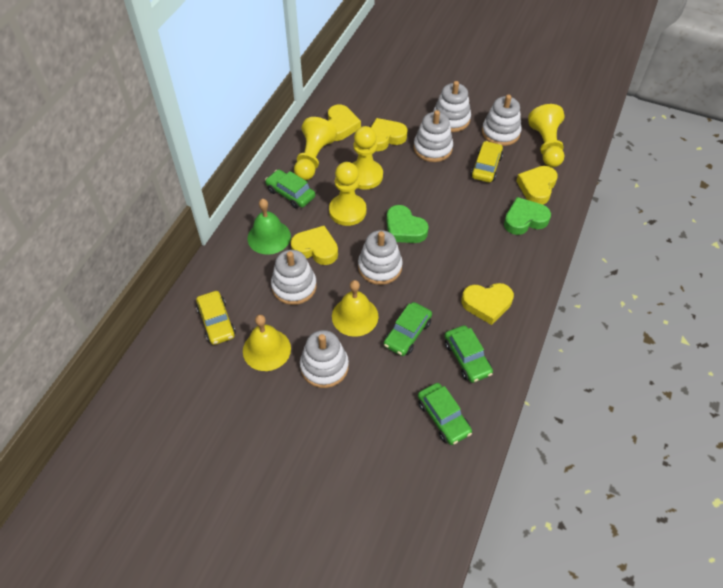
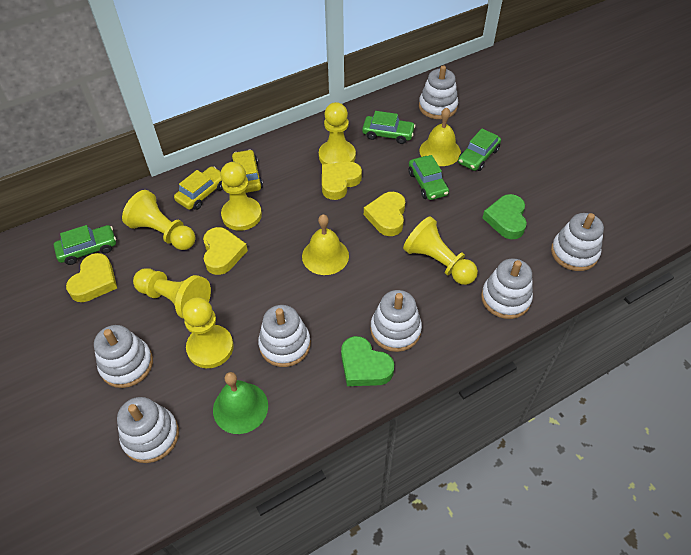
white stacking toy: 6 -> 7
yellow heart: 5 -> 4
yellow pawn: 4 -> 6

